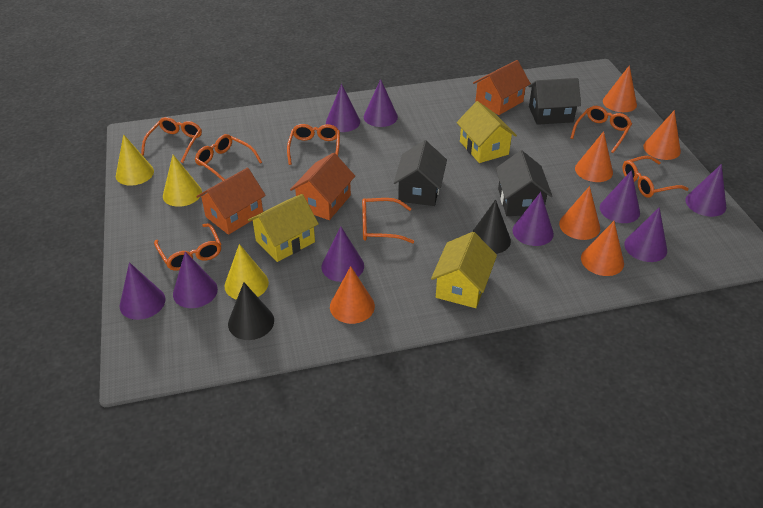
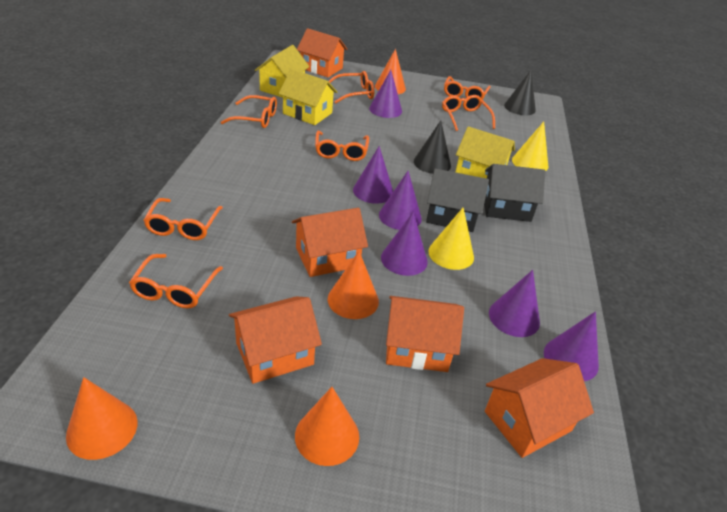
black house: 3 -> 2
orange cone: 6 -> 4
orange house: 3 -> 5
purple cone: 9 -> 6
yellow cone: 3 -> 2

